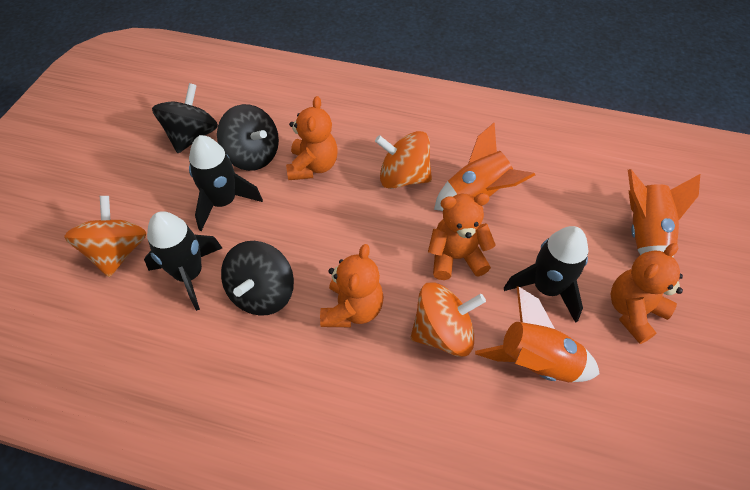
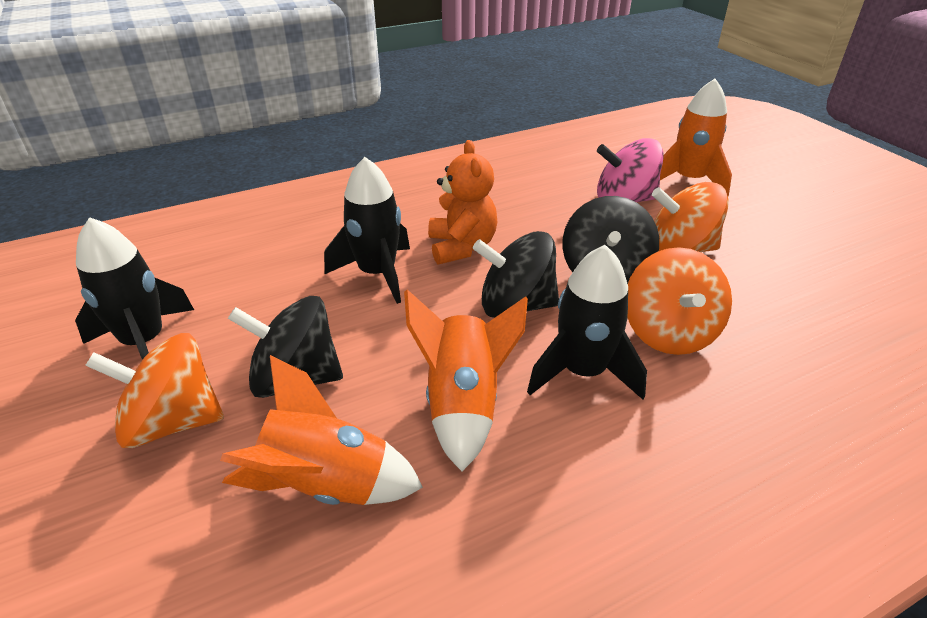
orange teddy bear: 4 -> 1
pink spinning top: 0 -> 1

